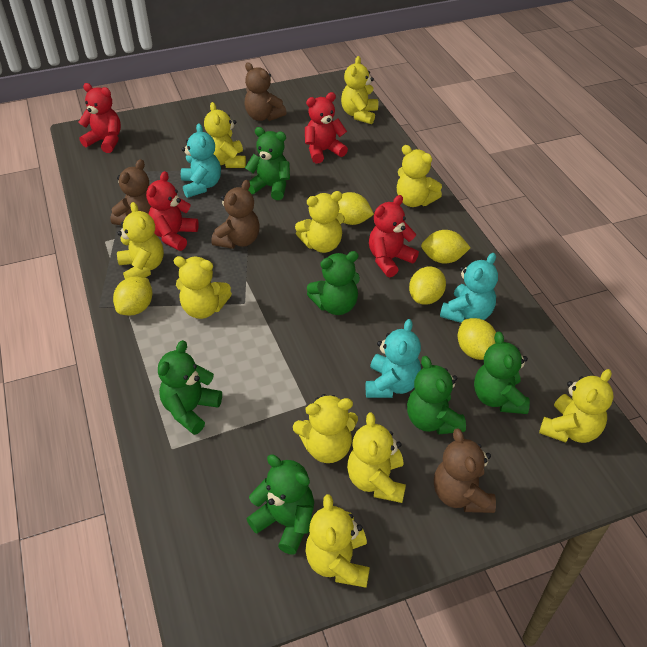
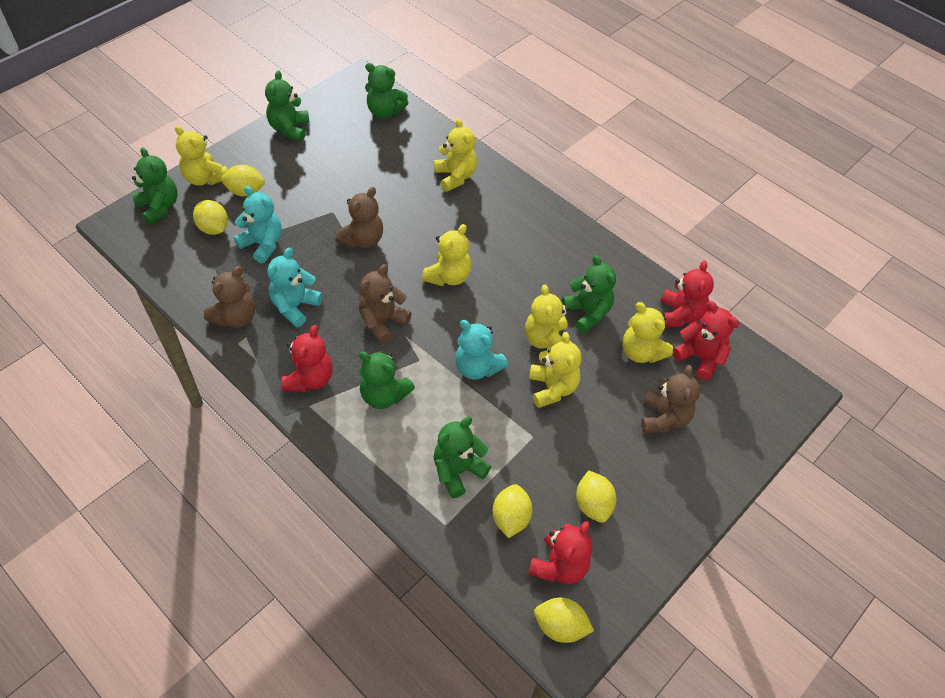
yellow teddy bear: 10 -> 6

